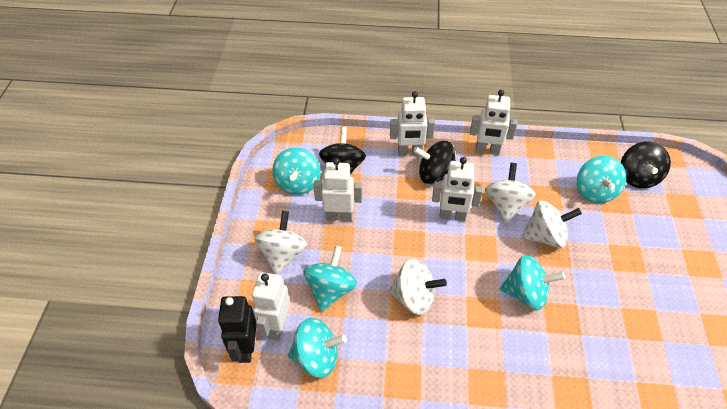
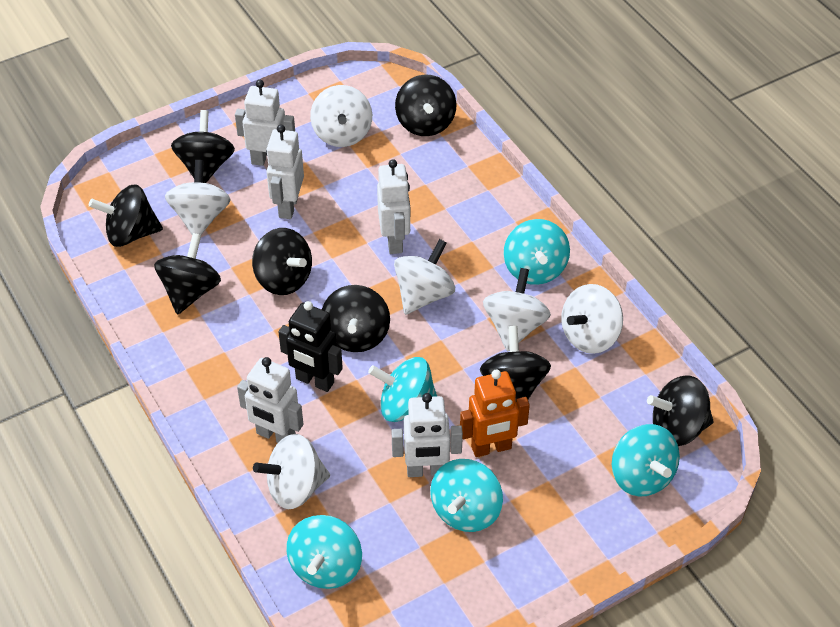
black spinning top: 3 -> 8
orange robot: 0 -> 1
white spinning top: 4 -> 6

